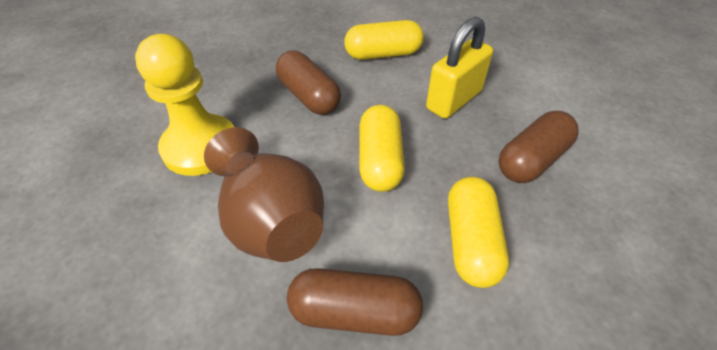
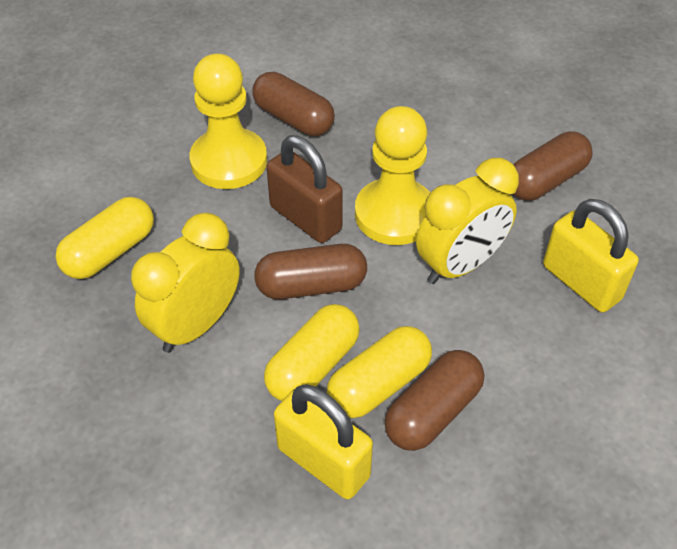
brown capsule: 3 -> 4
brown padlock: 0 -> 1
brown vase: 1 -> 0
yellow clock: 0 -> 2
yellow padlock: 1 -> 2
yellow pawn: 1 -> 2

